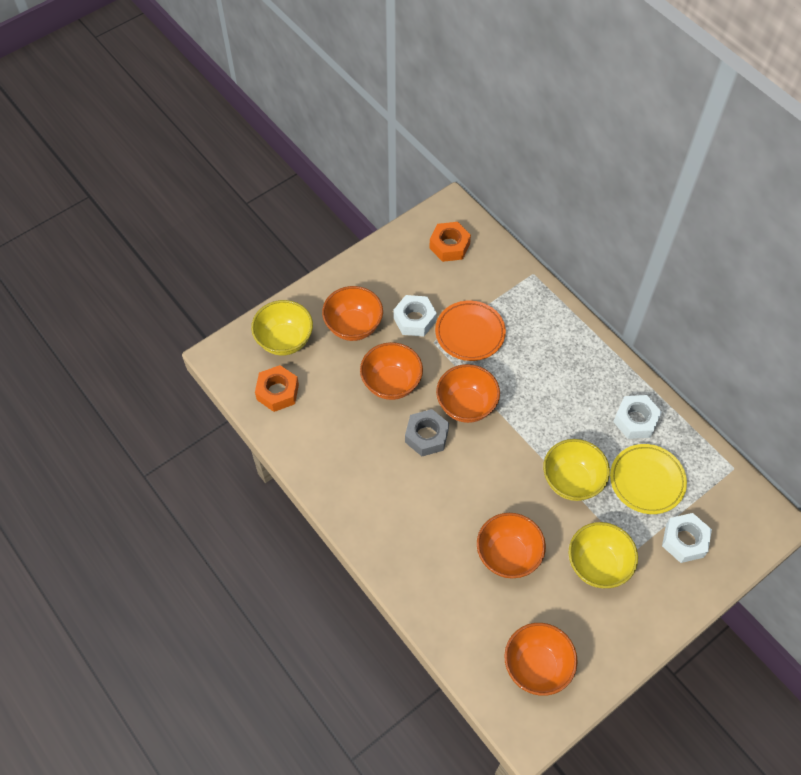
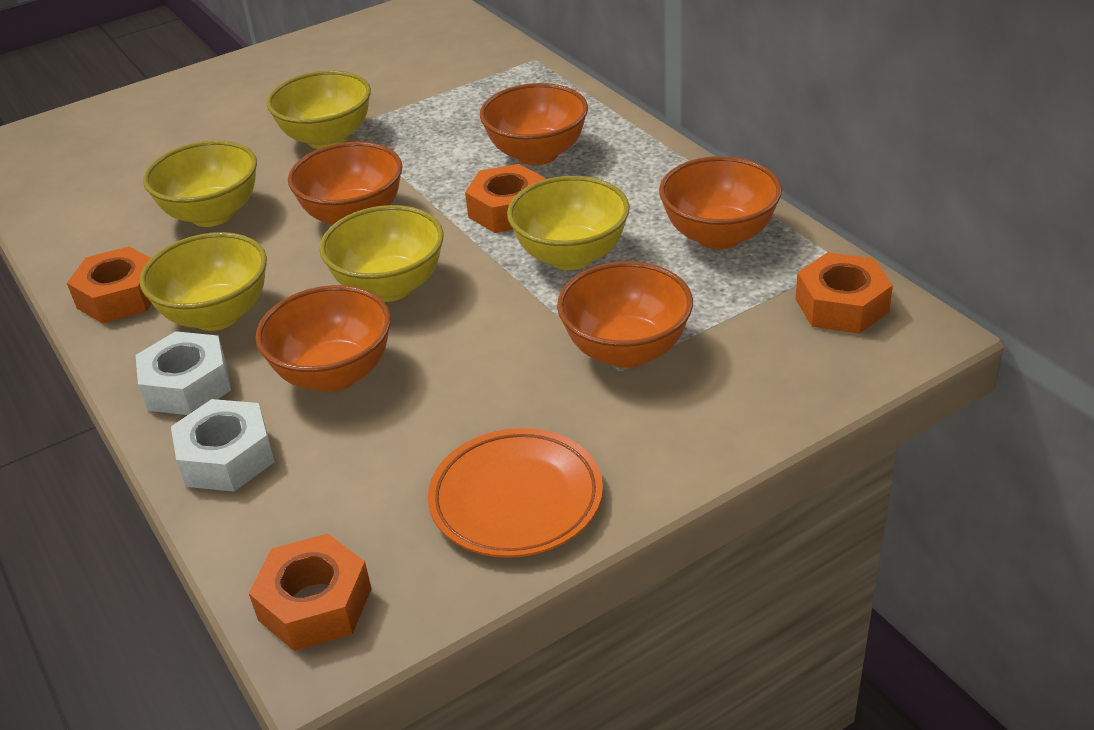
grey nut: 1 -> 0
orange nut: 2 -> 4
white nut: 3 -> 2
yellow bowl: 3 -> 5
yellow plate: 1 -> 0

